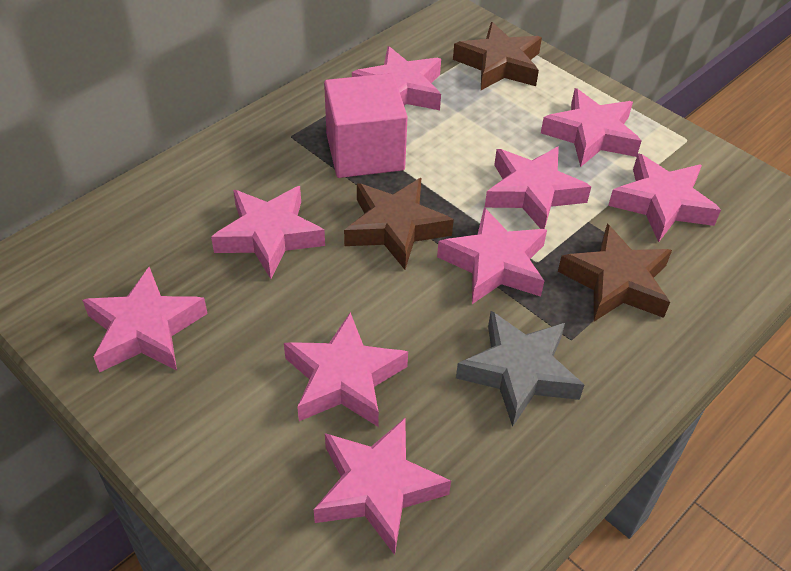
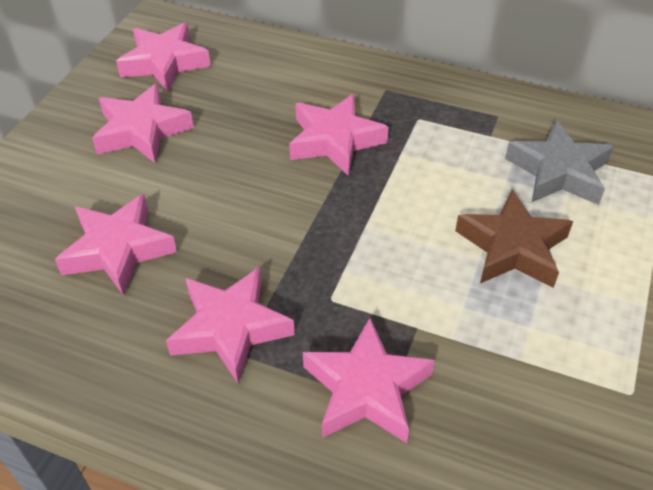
brown star: 3 -> 1
pink cube: 1 -> 0
pink star: 9 -> 6

